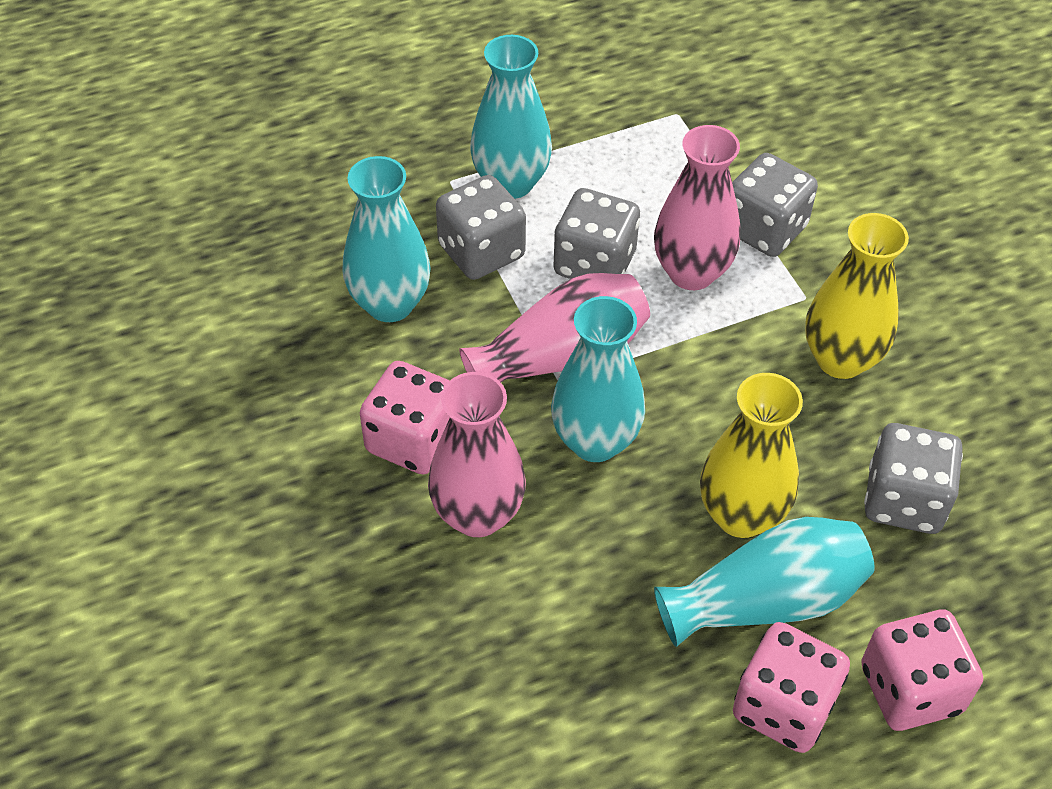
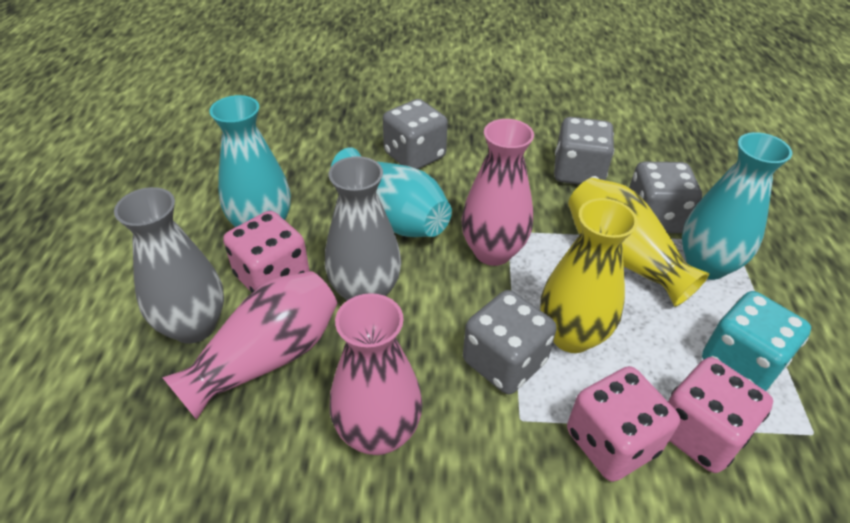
grey vase: 0 -> 2
turquoise dice: 0 -> 1
turquoise vase: 4 -> 3

